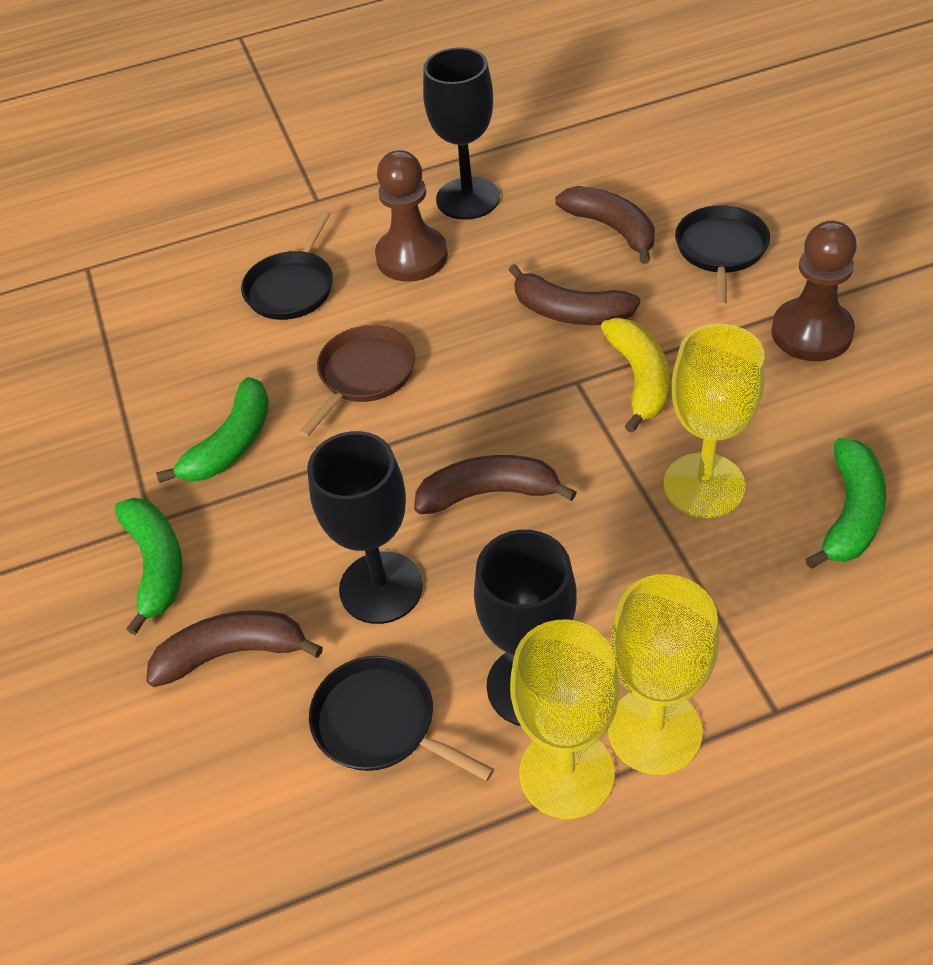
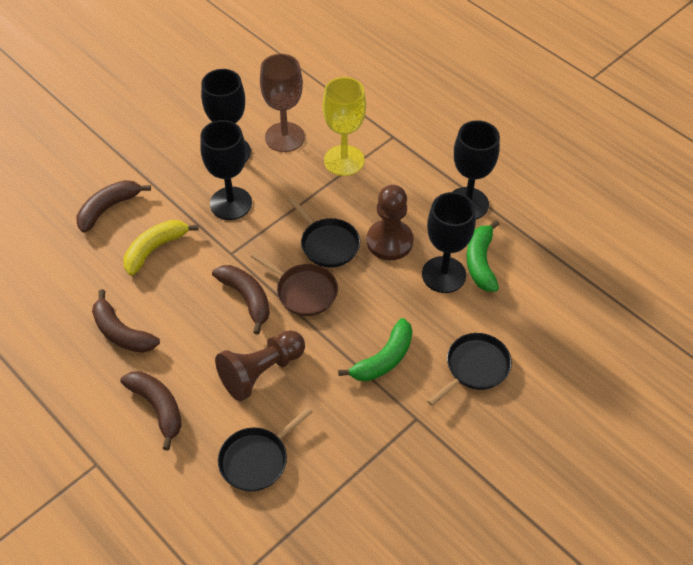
black goblet: 3 -> 4
brown goblet: 0 -> 1
green banana: 3 -> 2
yellow goblet: 3 -> 1

